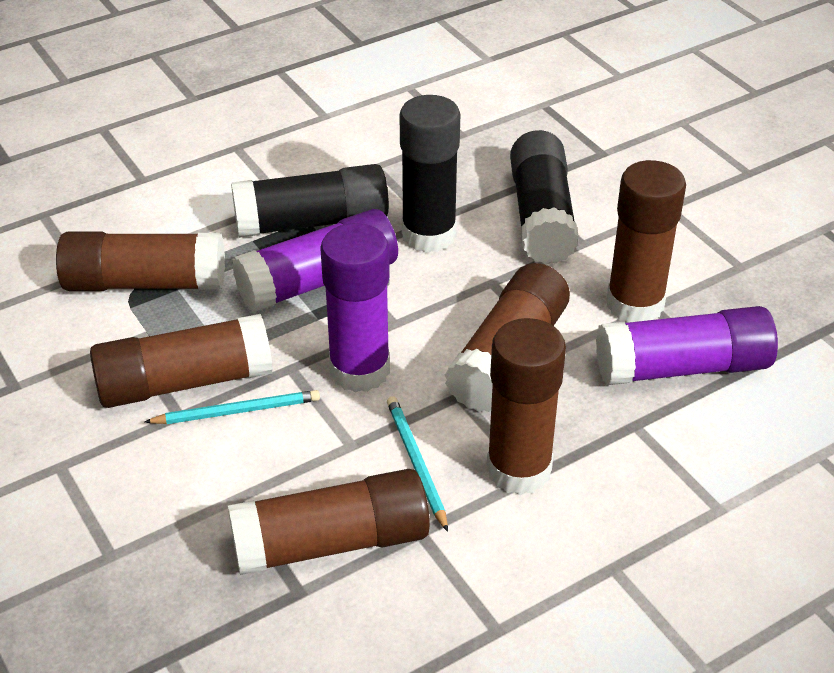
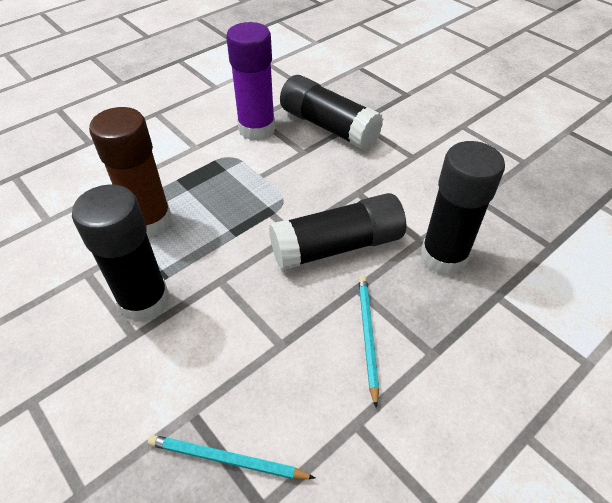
black glue stick: 3 -> 4
brown glue stick: 6 -> 1
purple glue stick: 3 -> 1

